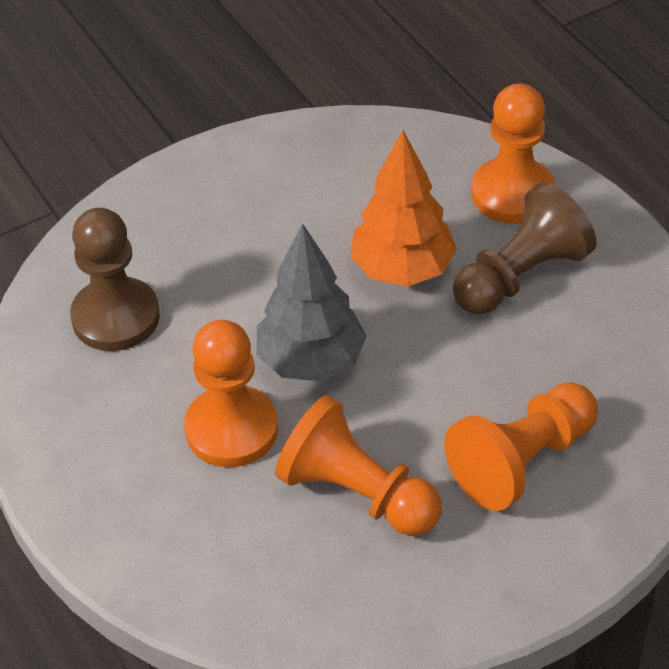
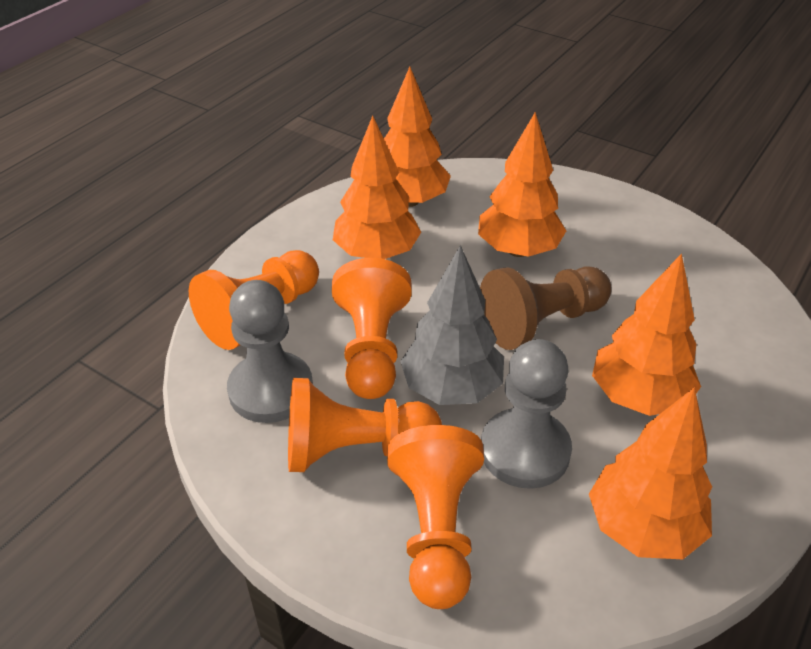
brown pawn: 2 -> 1
grey pawn: 0 -> 2
orange tree: 1 -> 5

